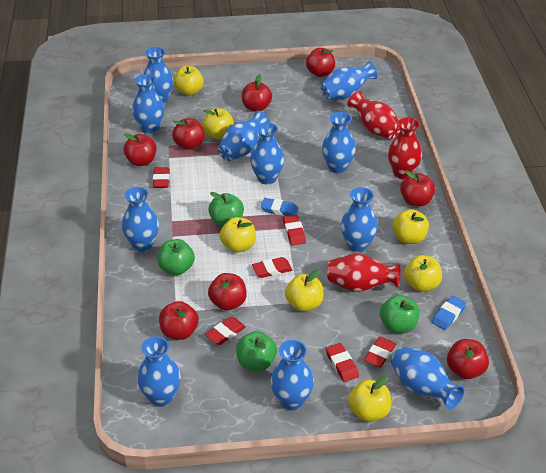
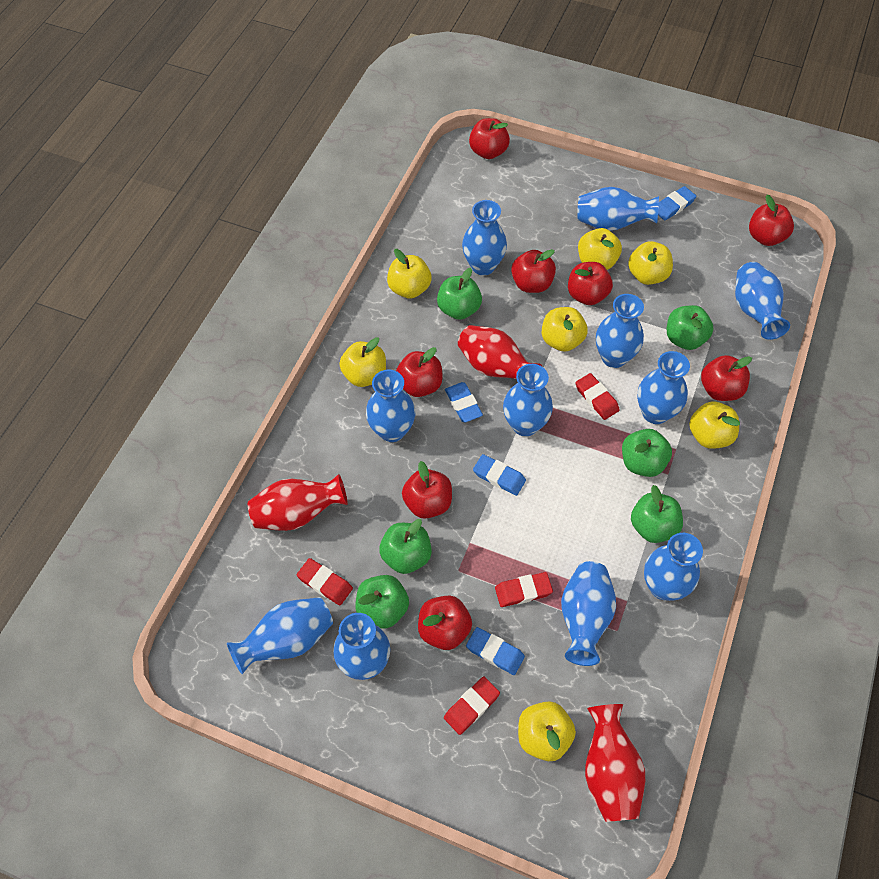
blue eraser: 2 -> 4
green apple: 4 -> 6
red eraser: 6 -> 4

